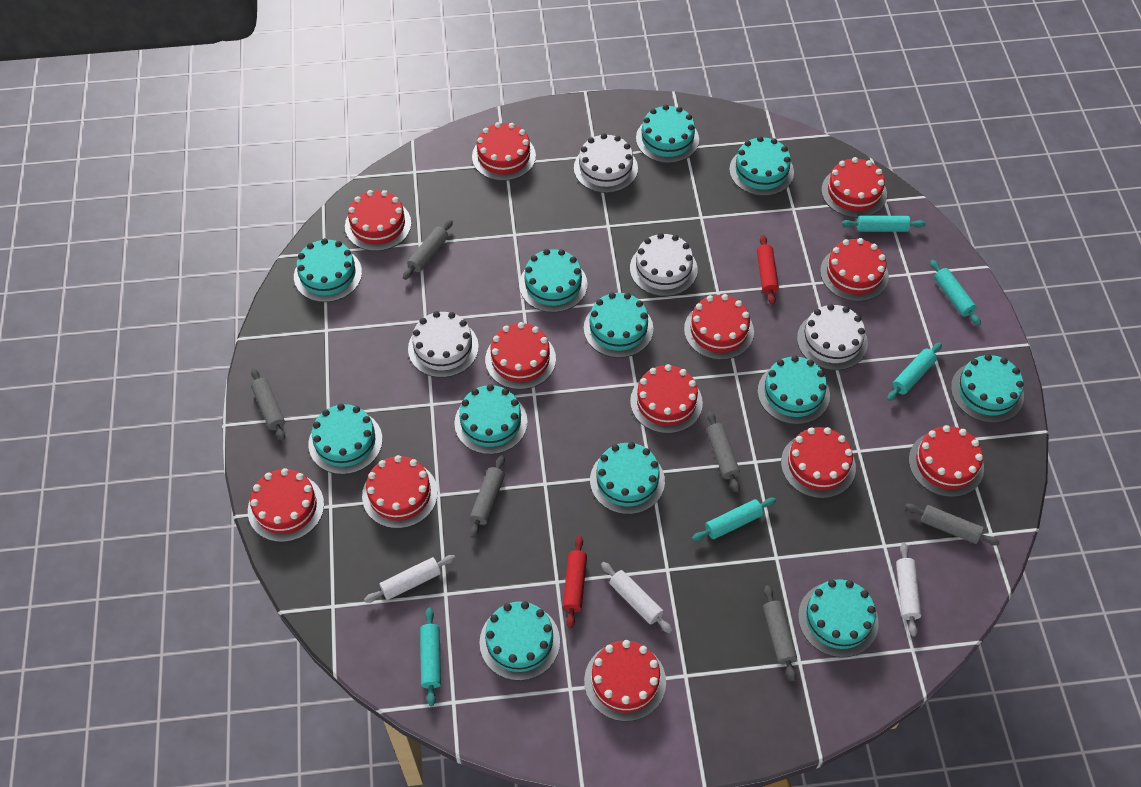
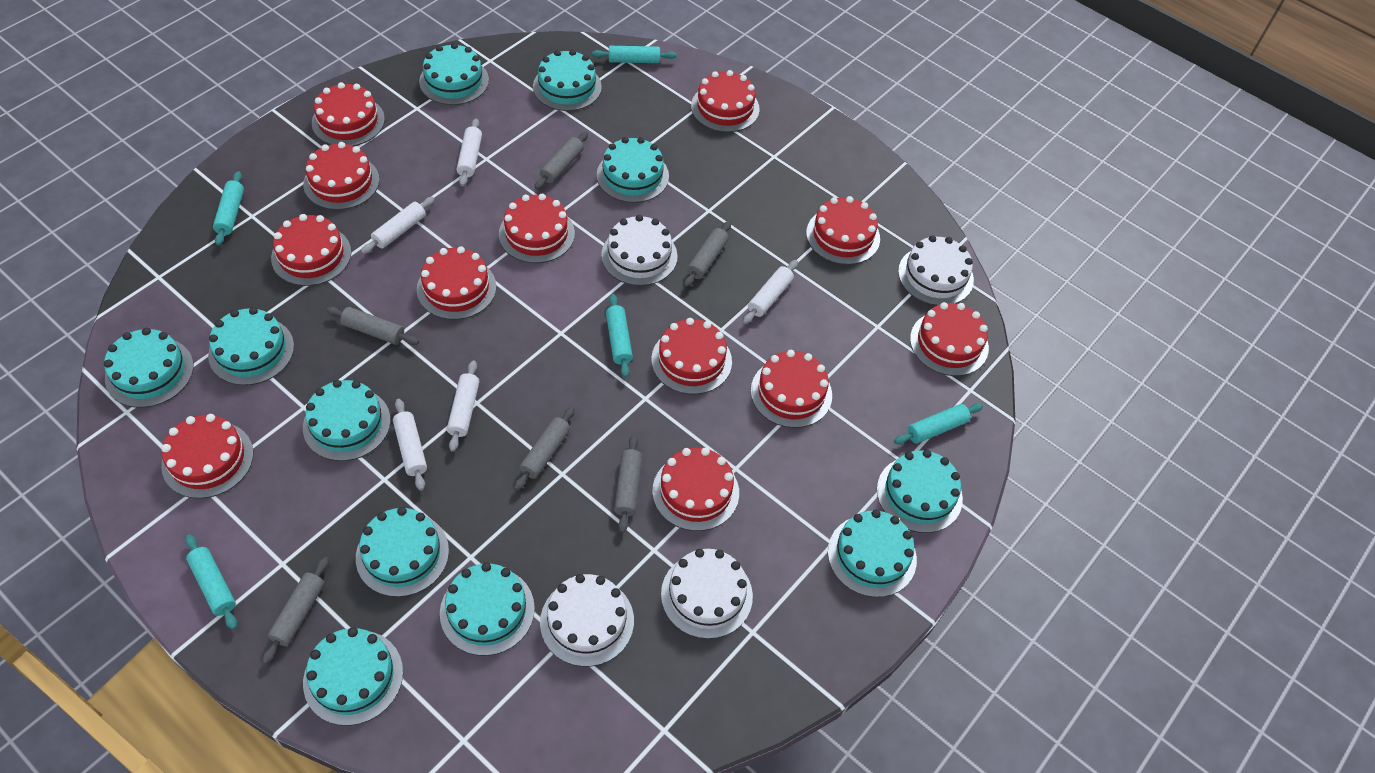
red rolling pin: 2 -> 0
turquoise cake: 12 -> 11
white rolling pin: 3 -> 5

